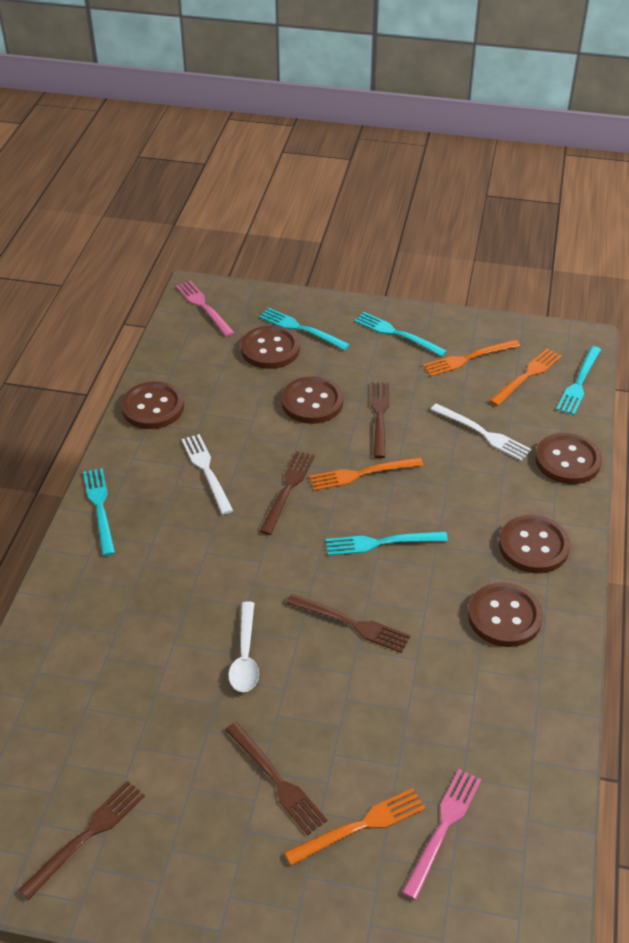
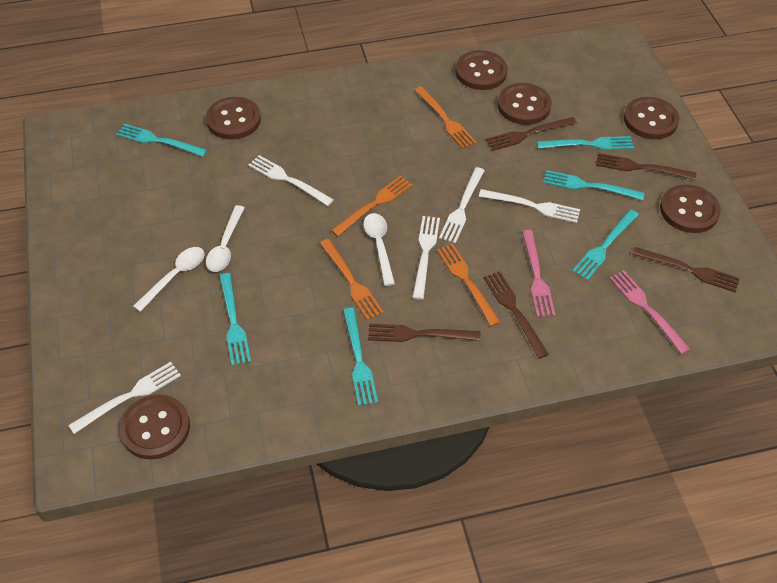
turquoise fork: 5 -> 6
white fork: 2 -> 5
white spoon: 1 -> 3

